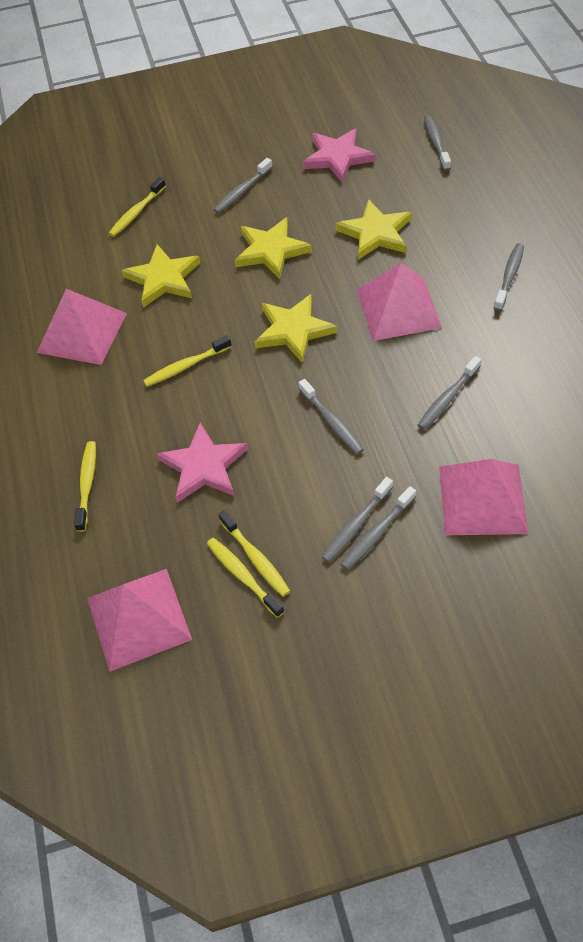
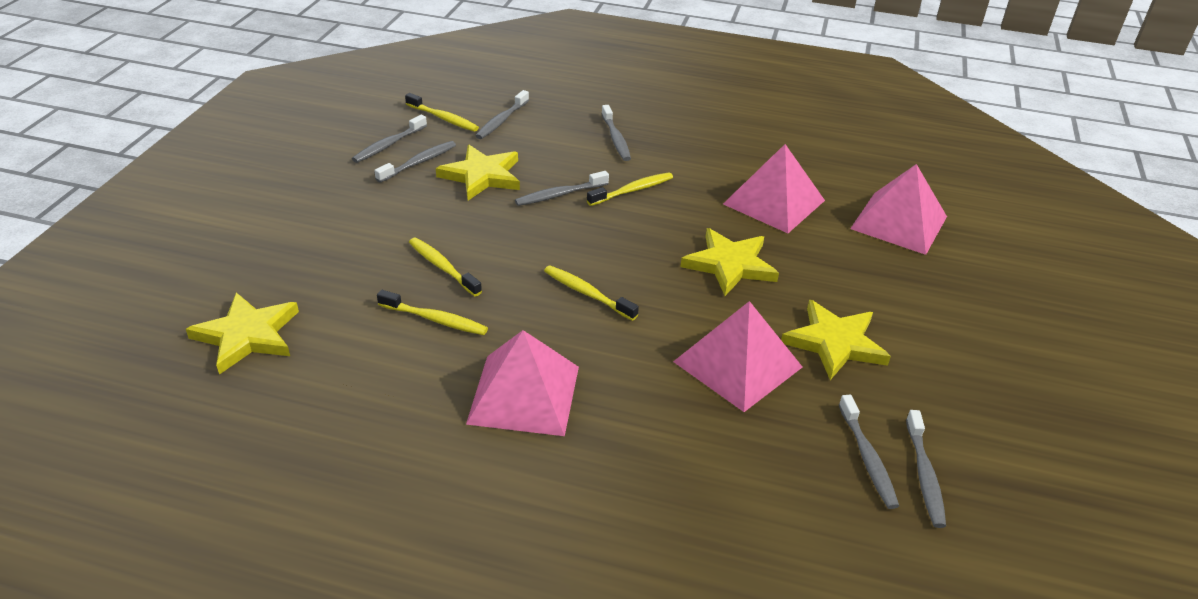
pink star: 2 -> 0

